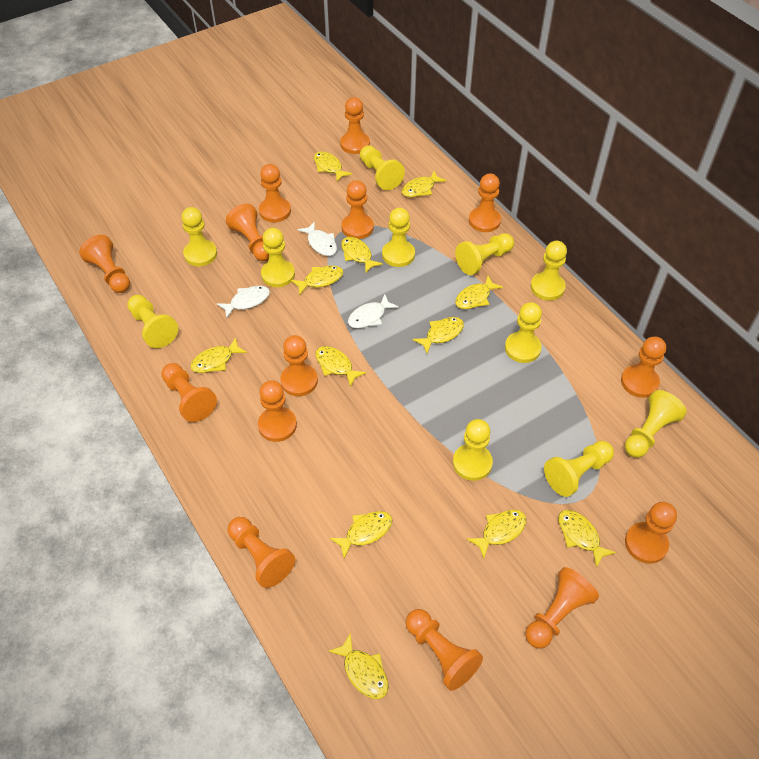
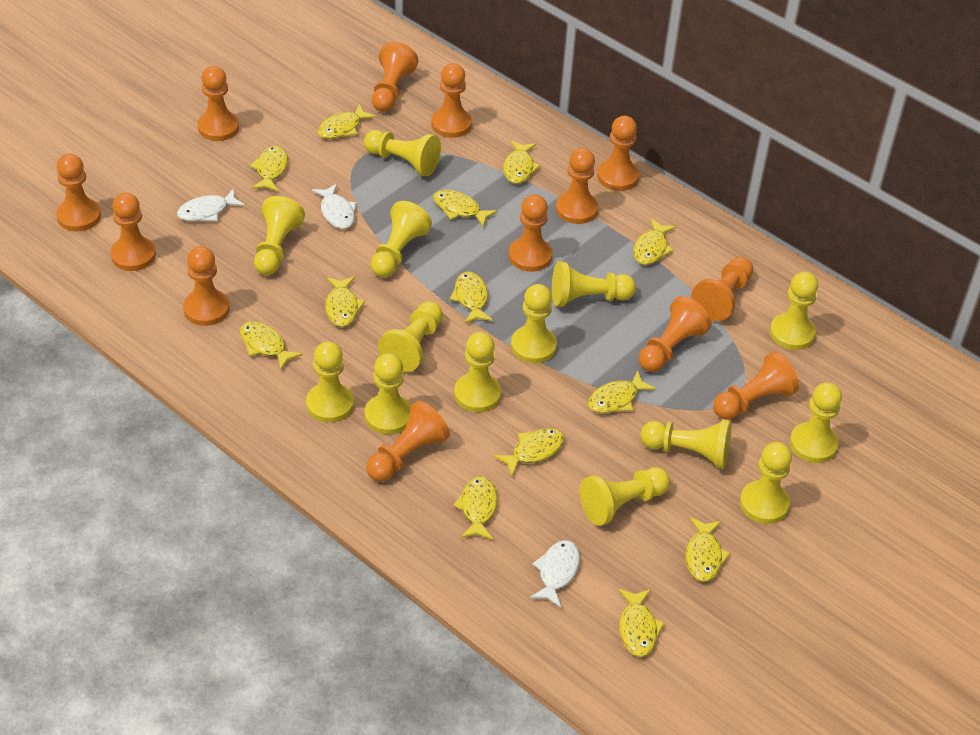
orange pawn: 14 -> 13
yellow fish: 12 -> 13
yellow pawn: 11 -> 14

